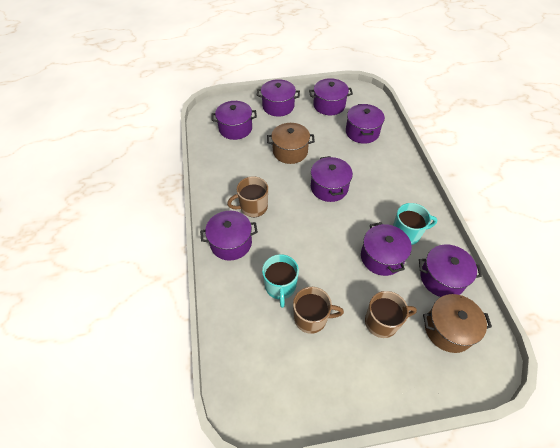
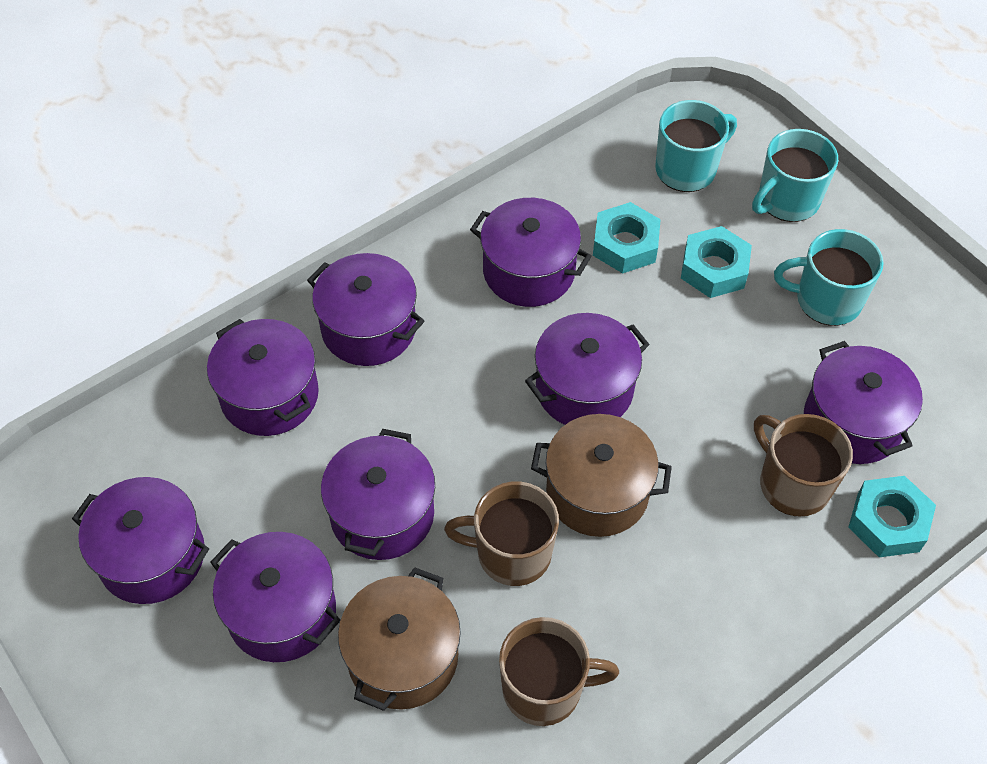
turquoise mug: 2 -> 3
turquoise nut: 0 -> 3

